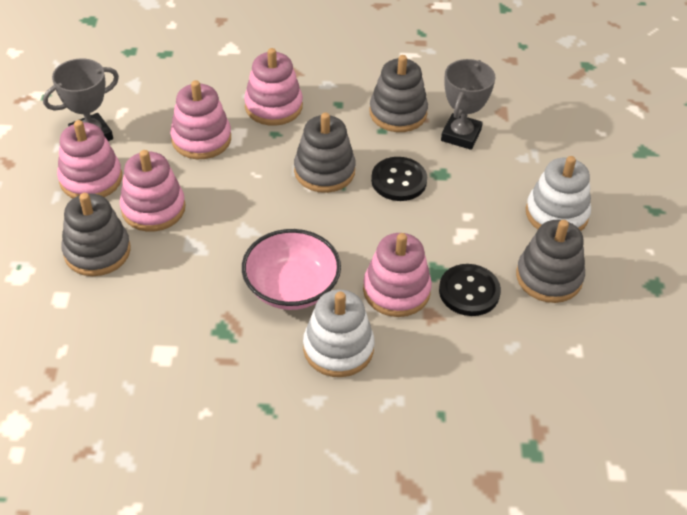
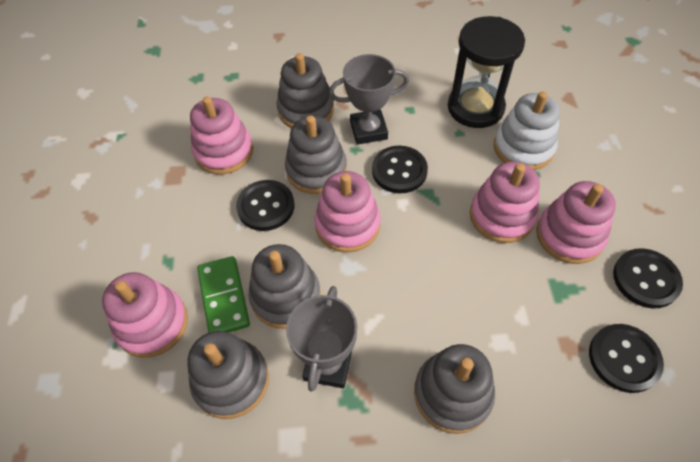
black button: 2 -> 4
black hourglass: 0 -> 1
green domino: 0 -> 1
grey stacking toy: 4 -> 5
pink bowl: 1 -> 0
white stacking toy: 2 -> 1

